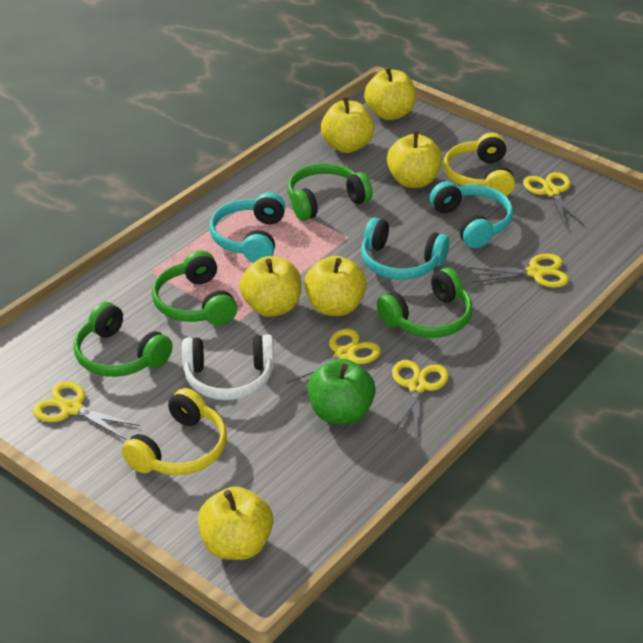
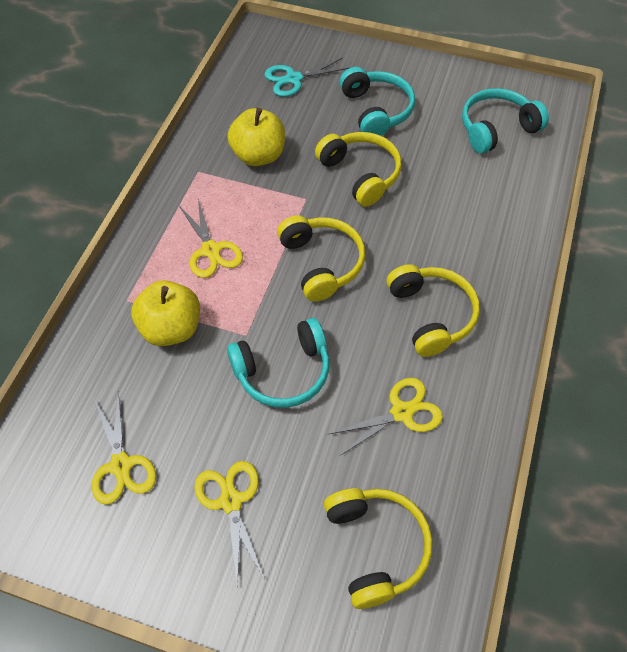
green apple: 1 -> 0
green headphones: 4 -> 0
turquoise scissors: 0 -> 1
white headphones: 1 -> 0
yellow apple: 6 -> 2
yellow headphones: 2 -> 4
yellow scissors: 5 -> 4

